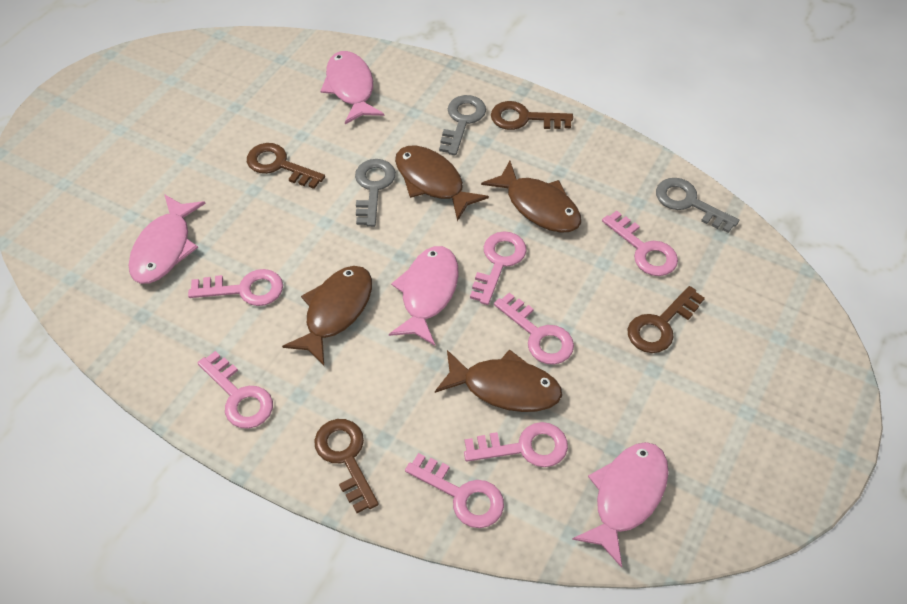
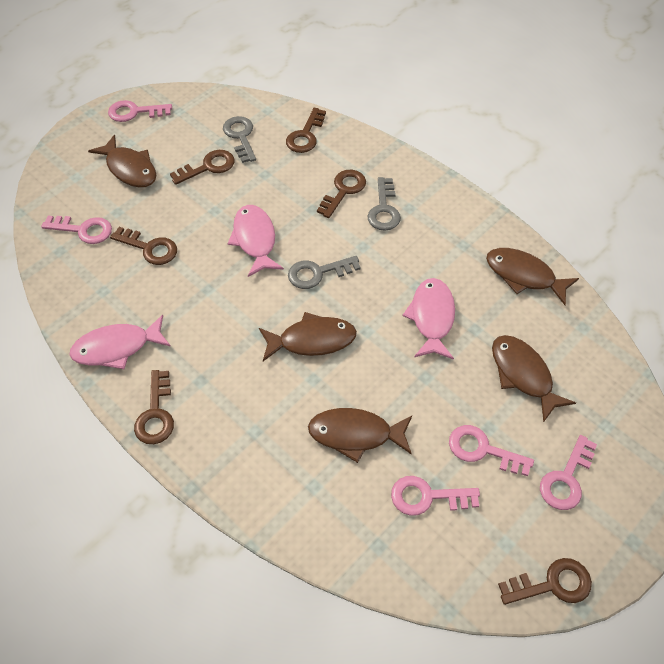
brown fish: 4 -> 5
brown key: 4 -> 6
pink fish: 4 -> 3
pink key: 7 -> 5

